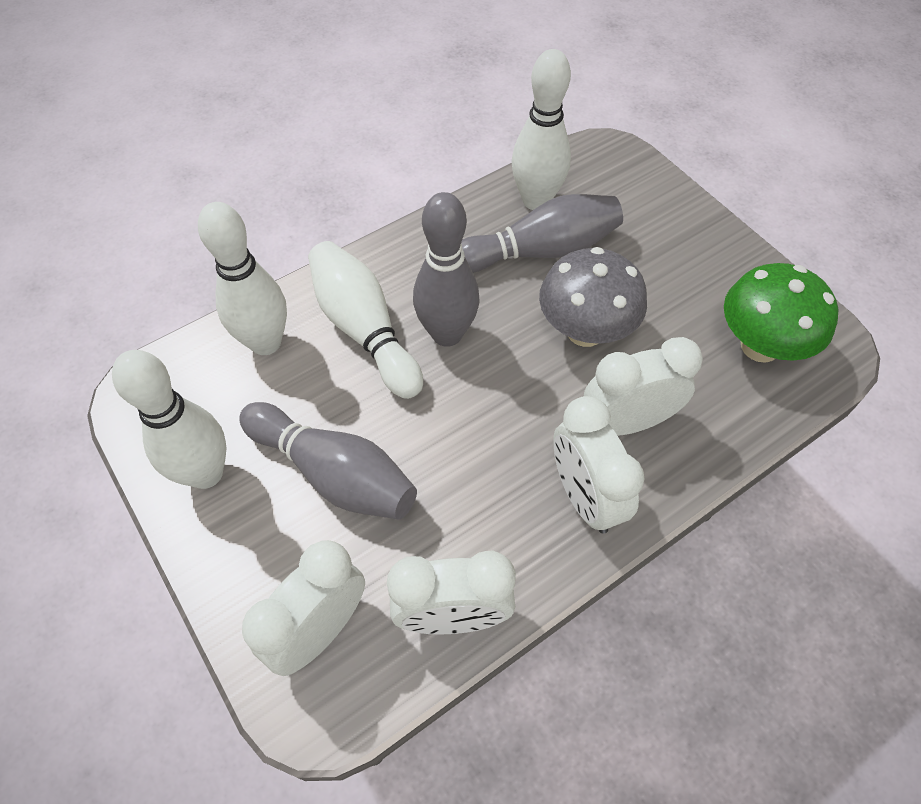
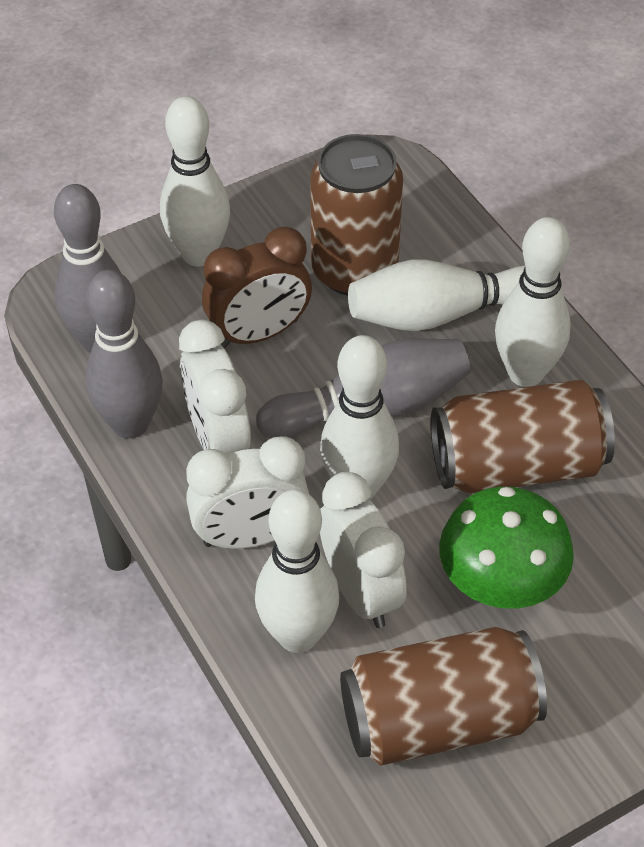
brown can: 0 -> 3
brown clock: 0 -> 1
grey mushroom: 1 -> 0
white bowling pin: 4 -> 5
white clock: 4 -> 3

